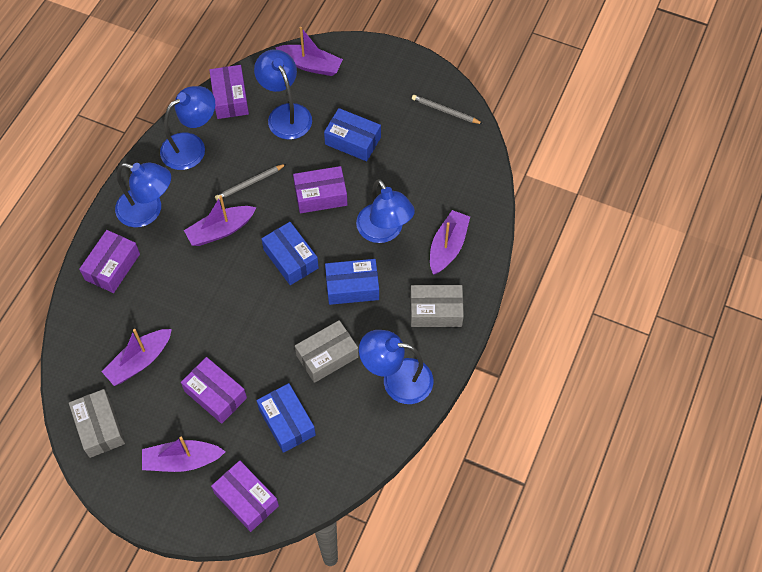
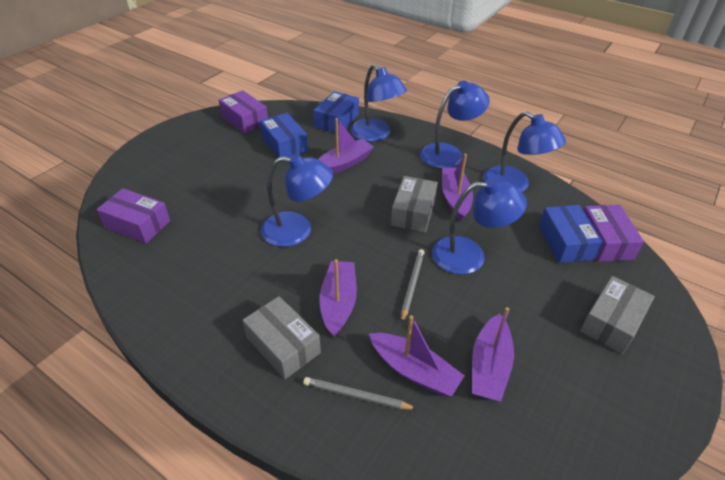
blue box: 4 -> 3
purple box: 5 -> 3

